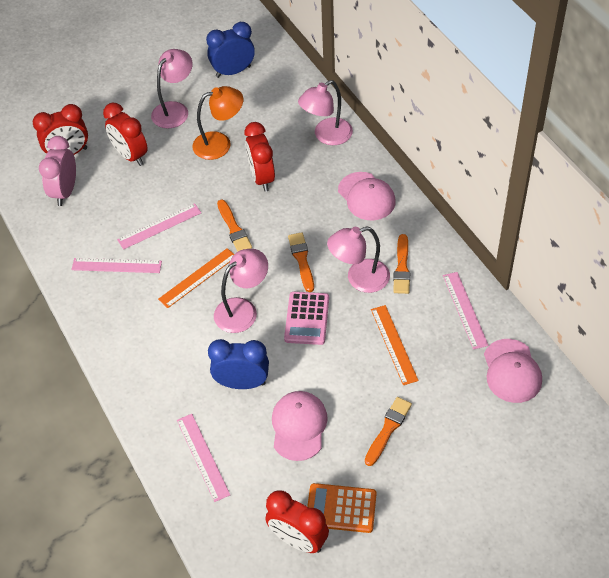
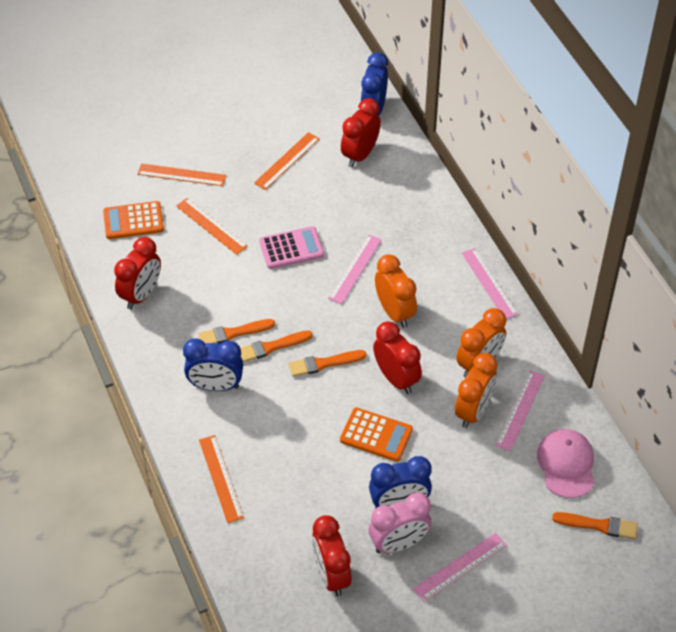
blue clock: 2 -> 3
orange calculator: 1 -> 2
orange clock: 0 -> 3
orange lamp: 1 -> 0
orange ruler: 2 -> 4
pink cap: 3 -> 1
pink lamp: 4 -> 0

